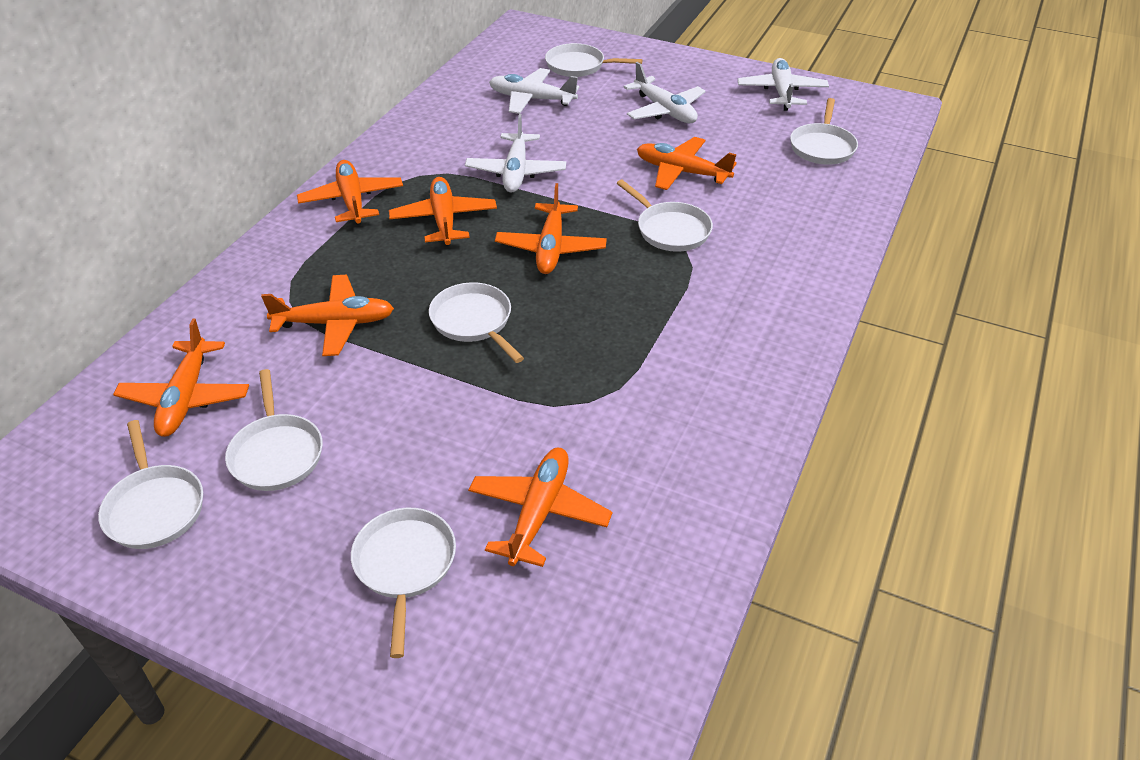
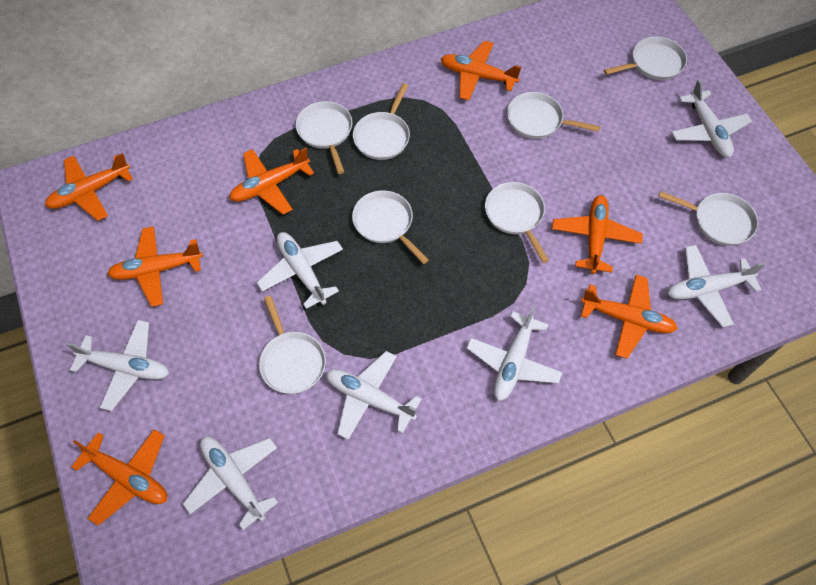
white pan: 7 -> 8
white plane: 4 -> 7

